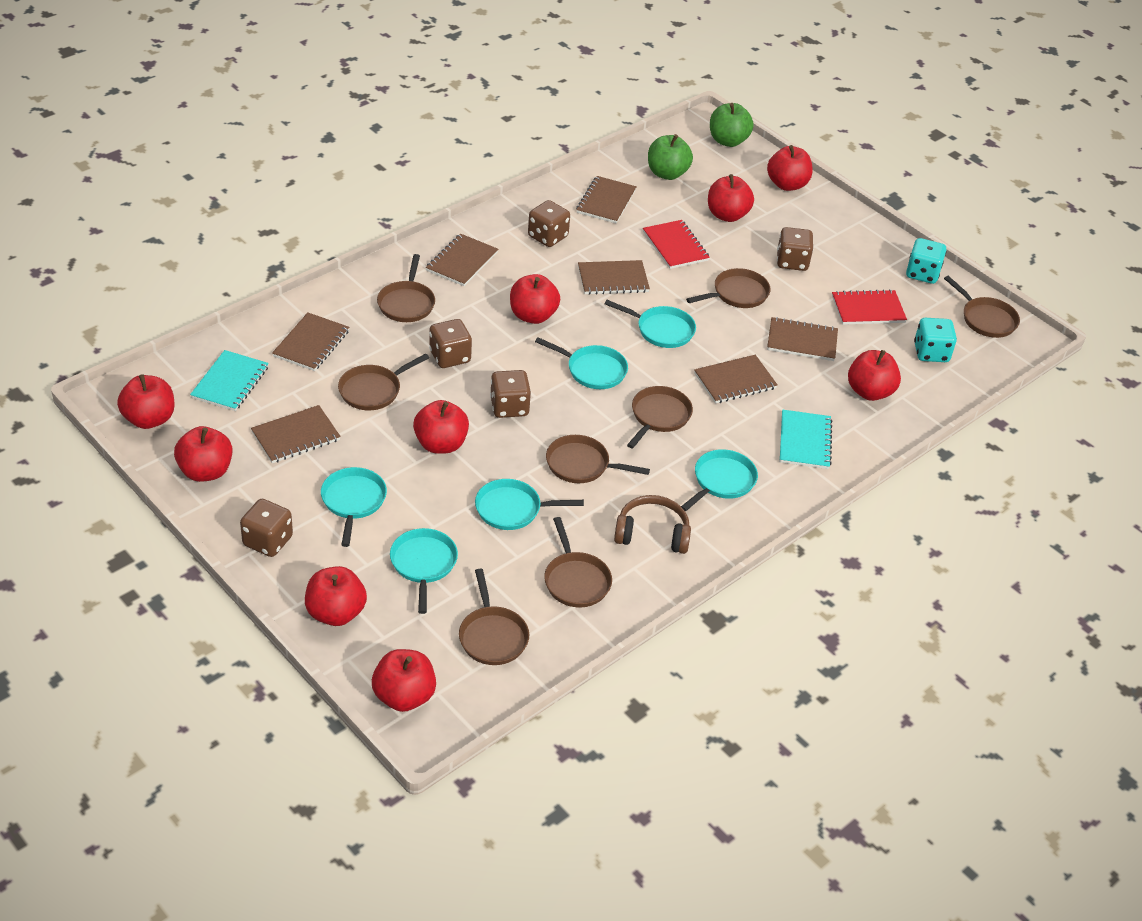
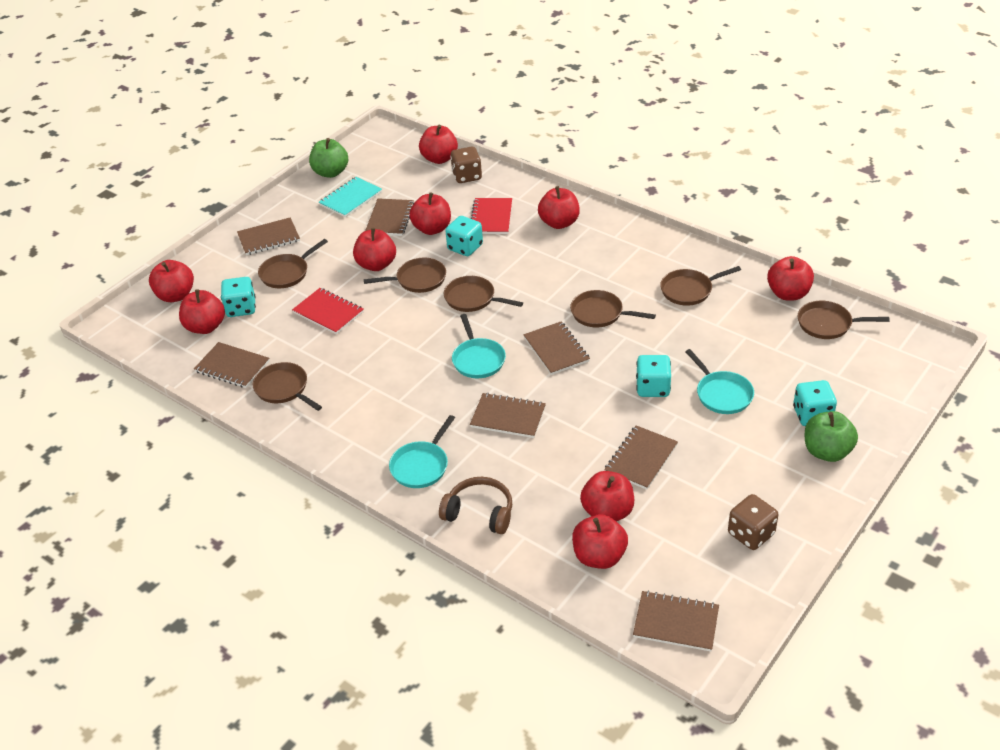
brown dice: 5 -> 2
brown pan: 8 -> 7
turquoise dice: 2 -> 4
turquoise notebook: 2 -> 1
turquoise pan: 6 -> 3

